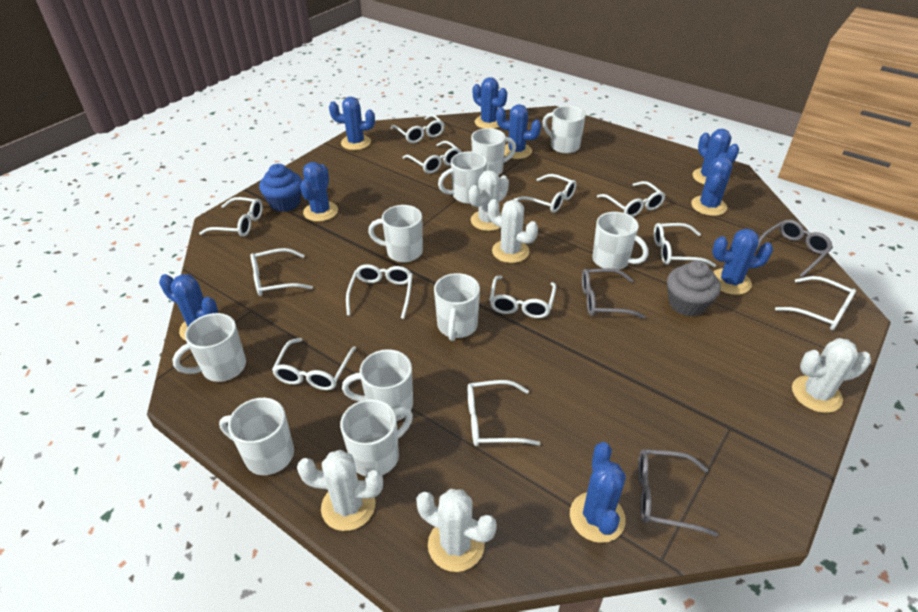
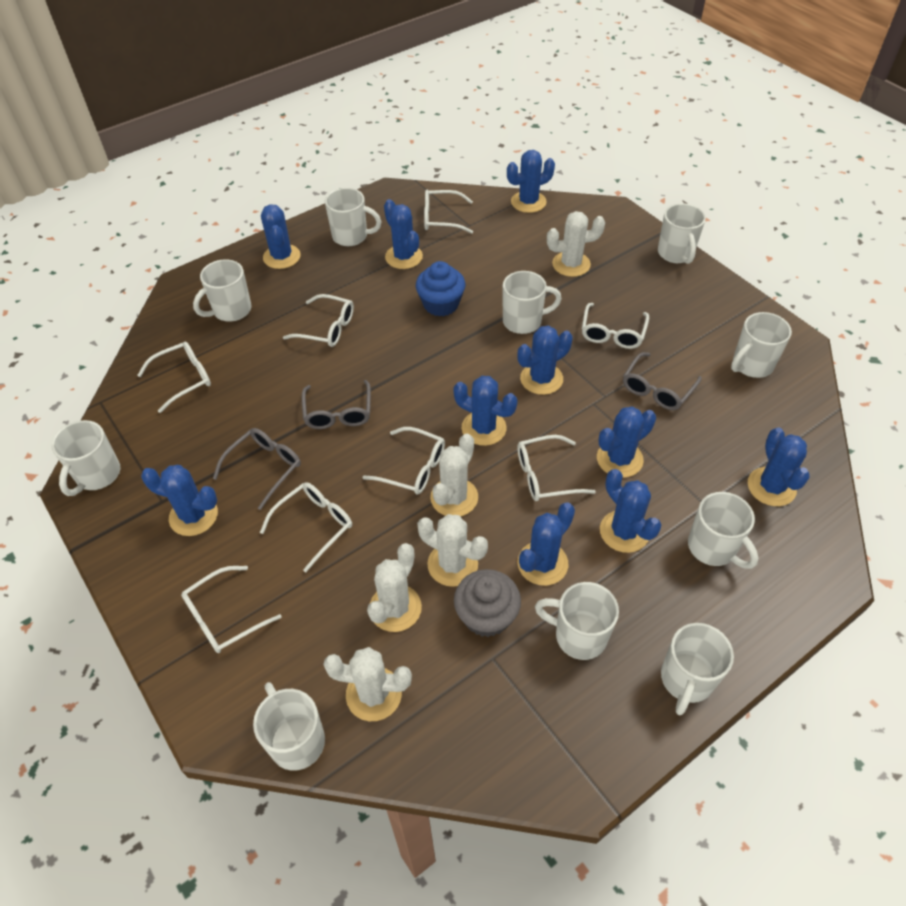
blue cactus: 9 -> 10
white glasses: 12 -> 8

